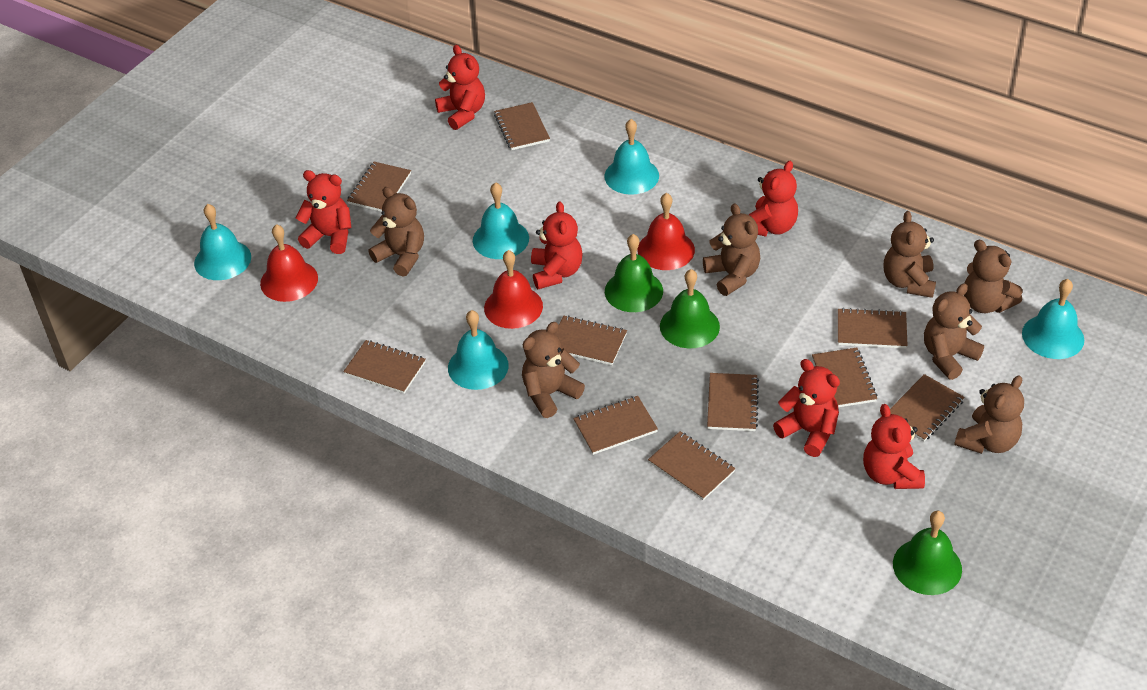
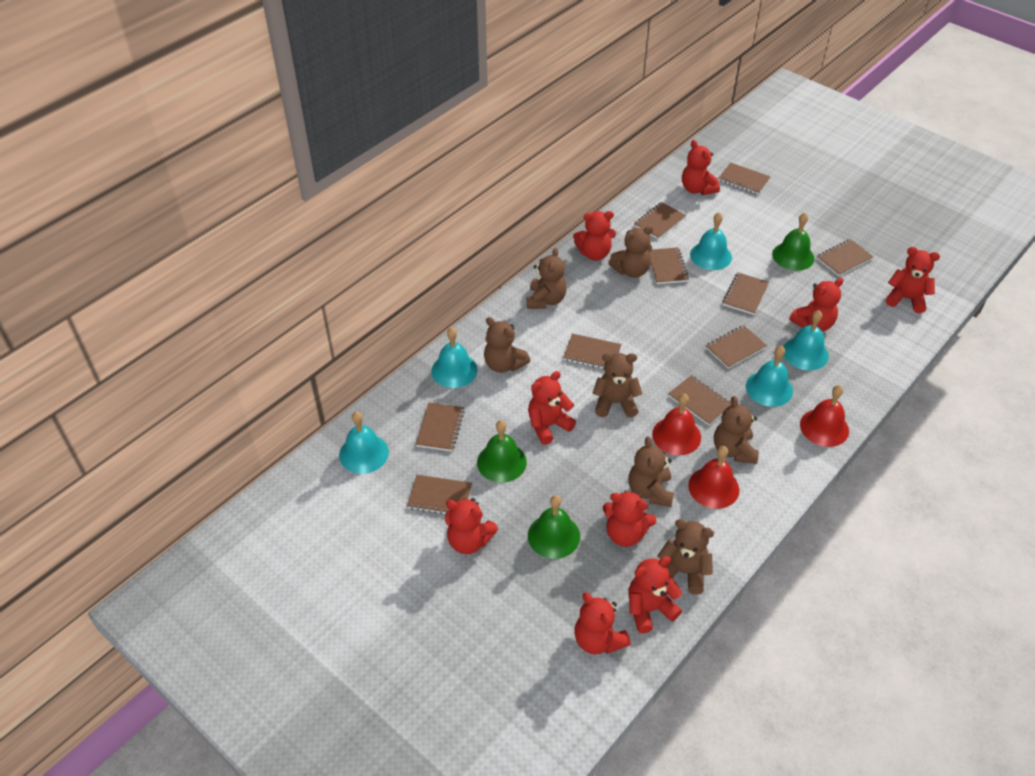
red teddy bear: 6 -> 9

